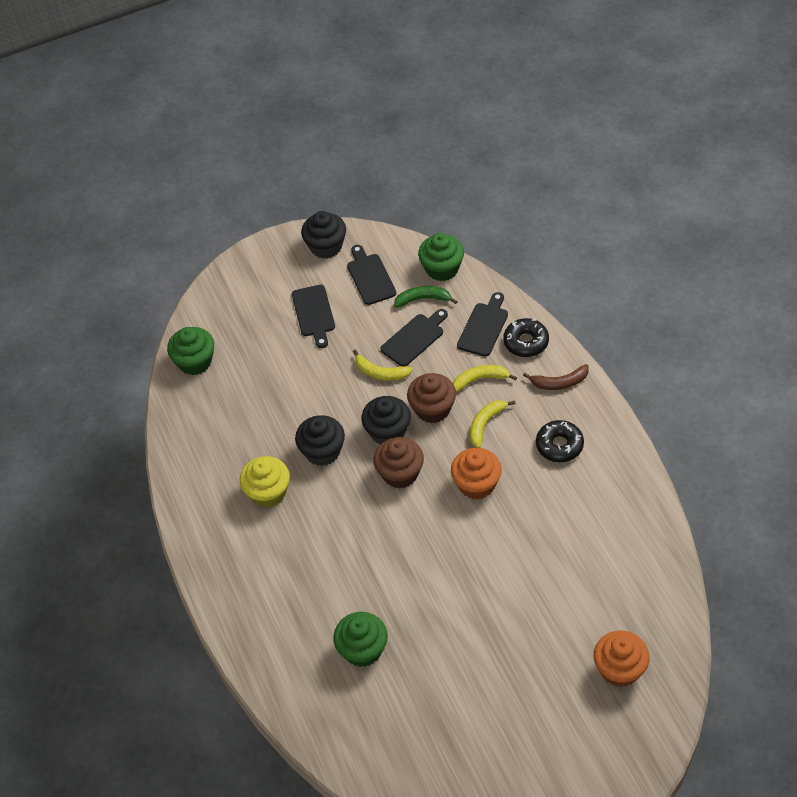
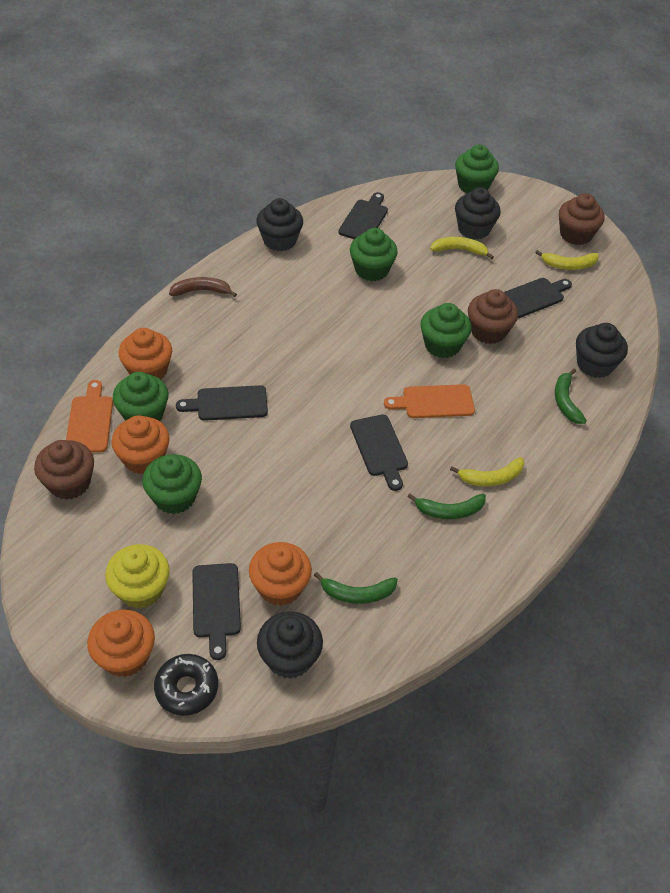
black cupcake: 3 -> 4
black cutting board: 4 -> 5
black donut: 2 -> 1
brown cupcake: 2 -> 3
green banana: 1 -> 3
green cupcake: 3 -> 5
orange cupcake: 2 -> 4
orange cutting board: 0 -> 2

